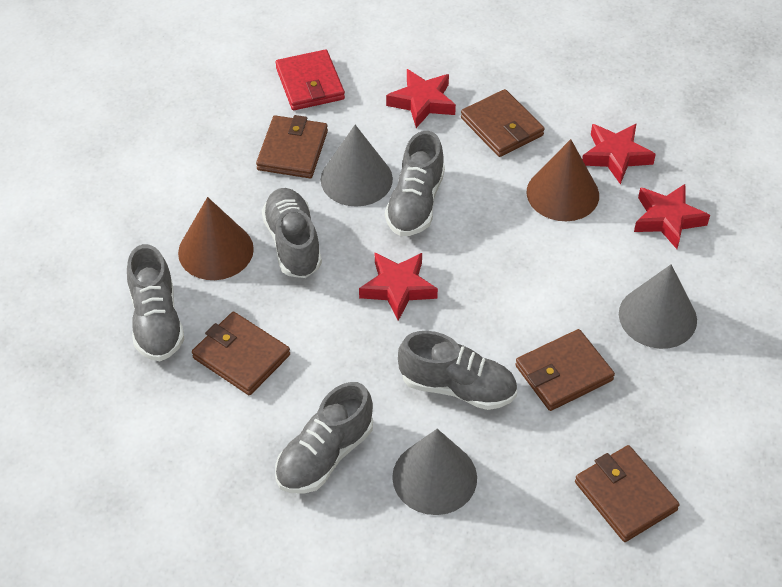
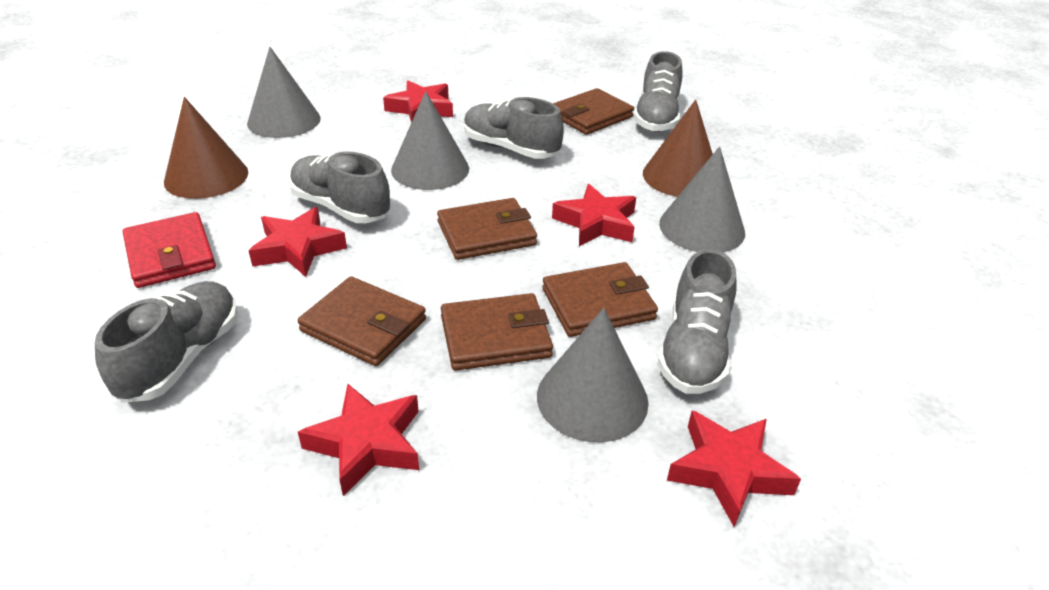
grey cone: 3 -> 4
red star: 4 -> 5

